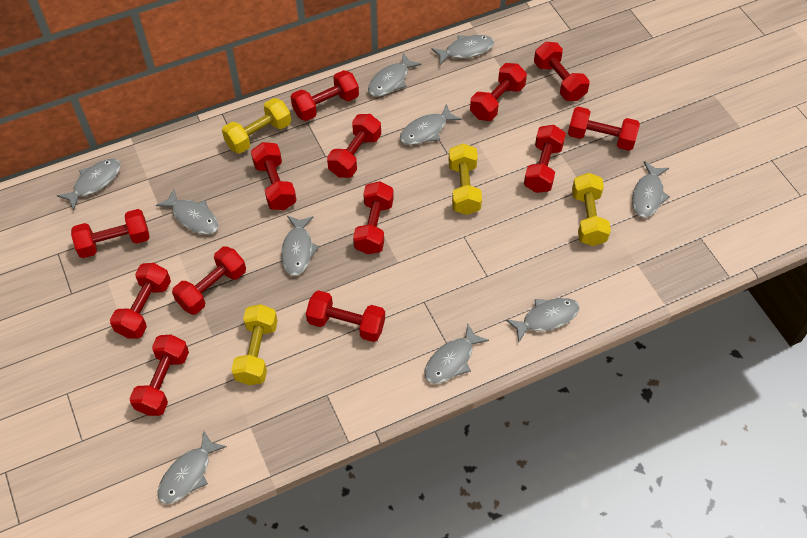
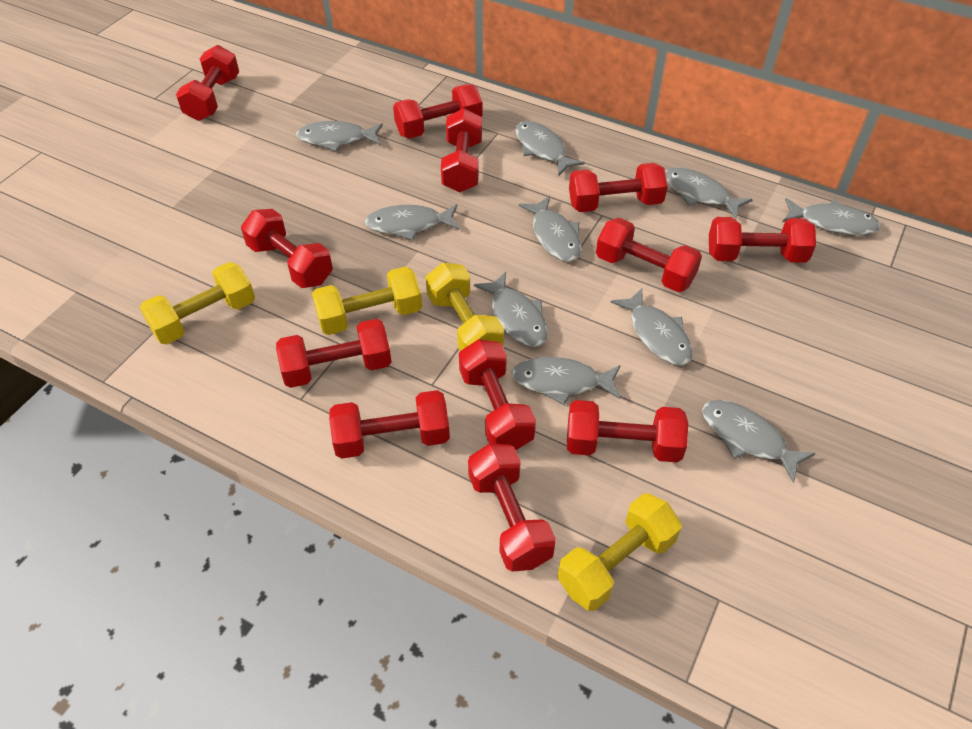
red dumbbell: 13 -> 12

